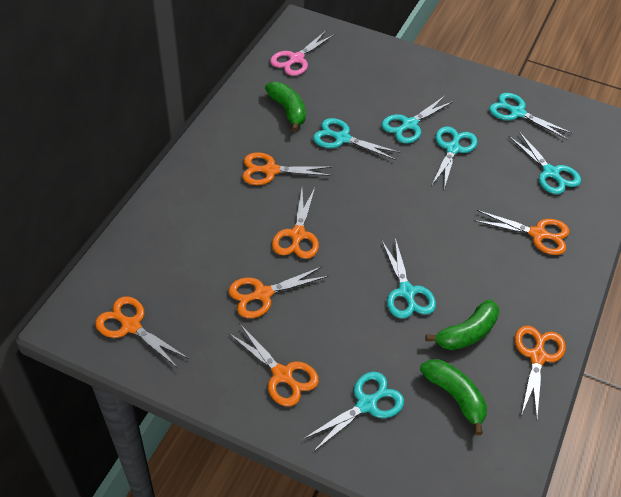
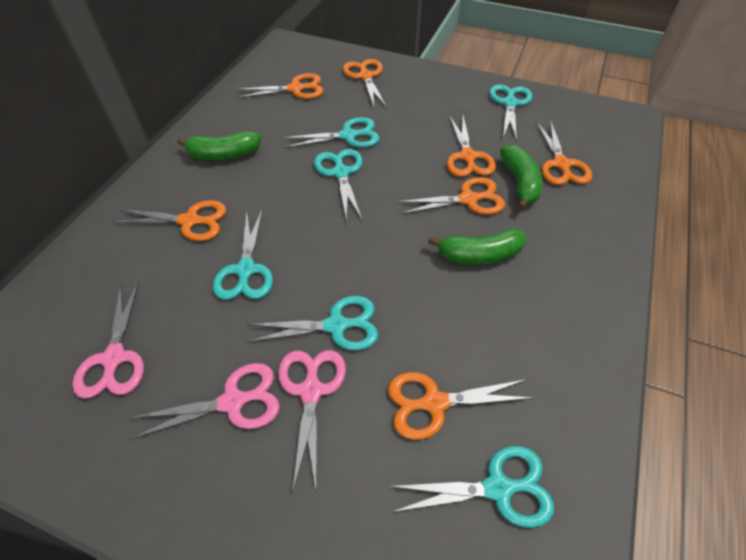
pink scissors: 1 -> 3
turquoise scissors: 7 -> 6

